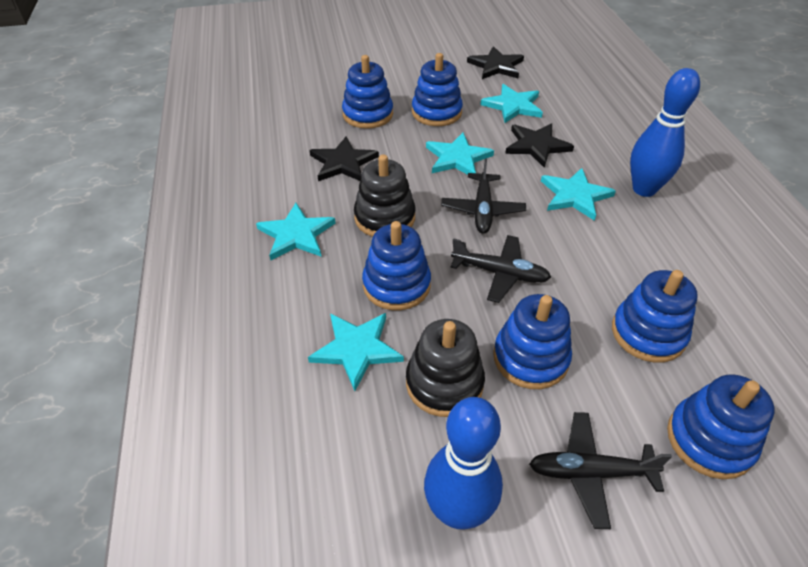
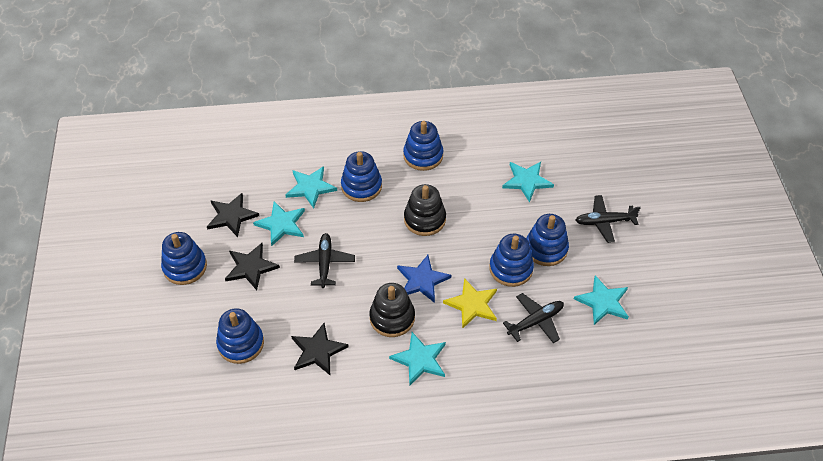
blue bowling pin: 2 -> 0
blue star: 0 -> 1
yellow star: 0 -> 1

